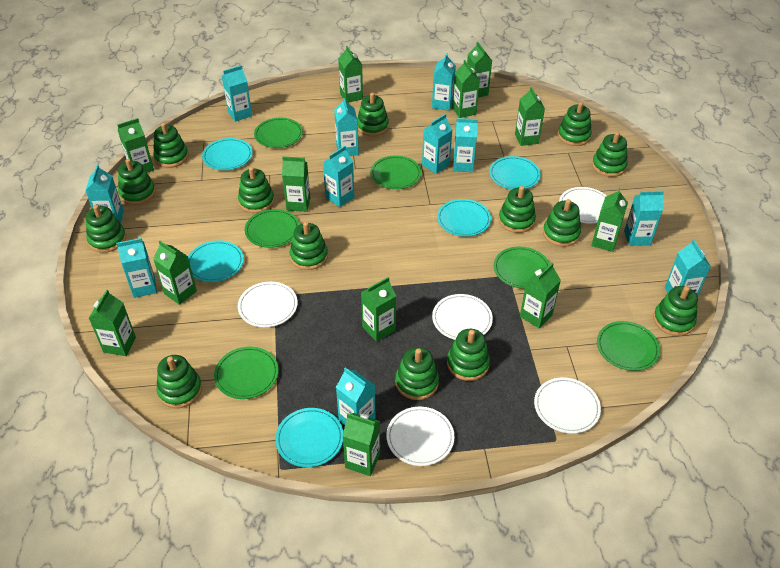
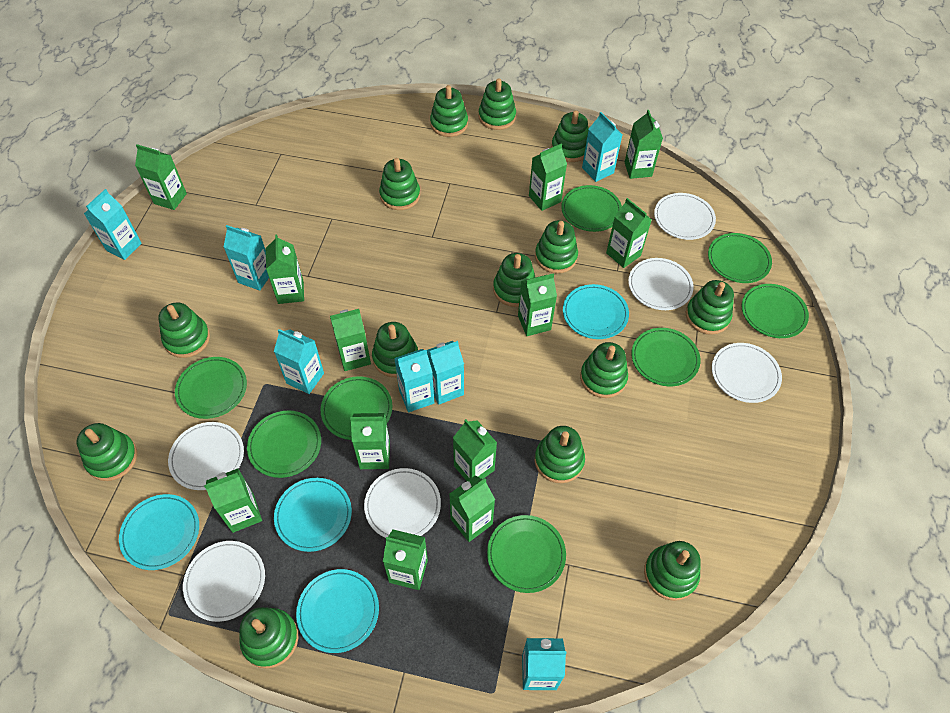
green plate: 6 -> 8
turquoise carton: 11 -> 7
turquoise plate: 5 -> 4
white plate: 5 -> 6

